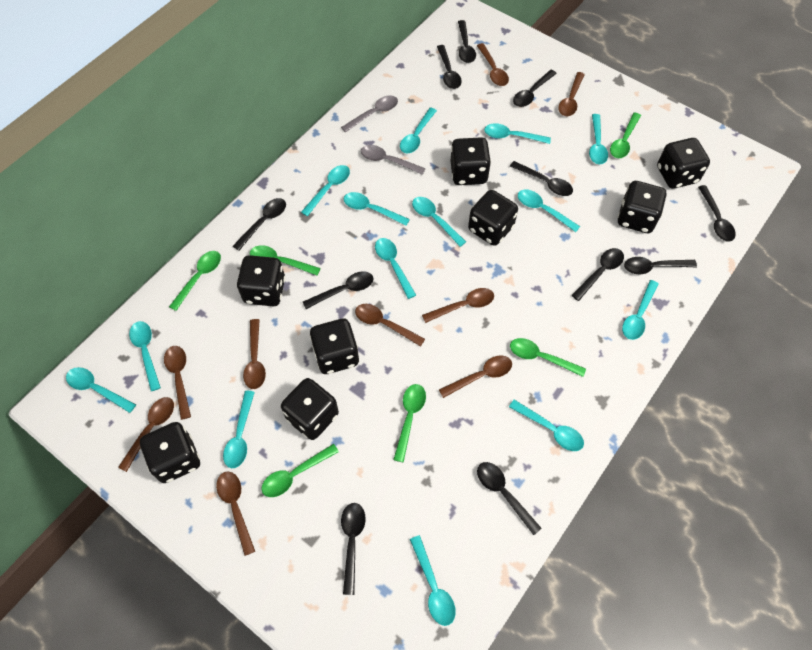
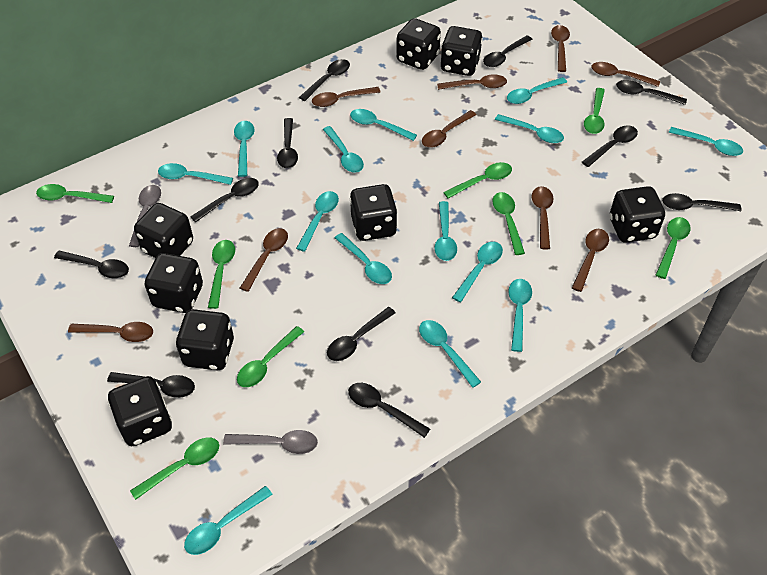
green spoon: 6 -> 8

